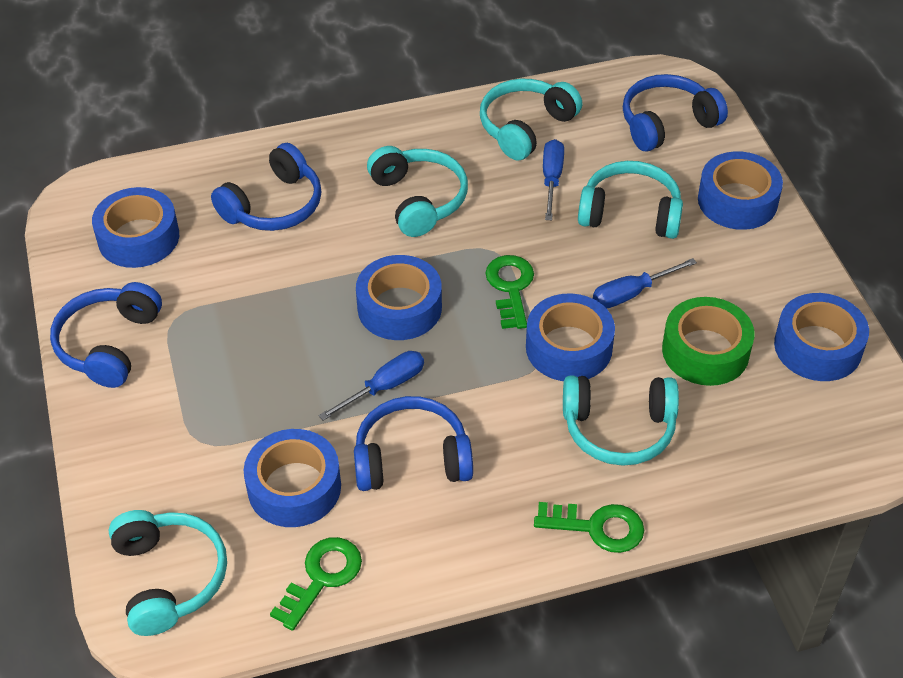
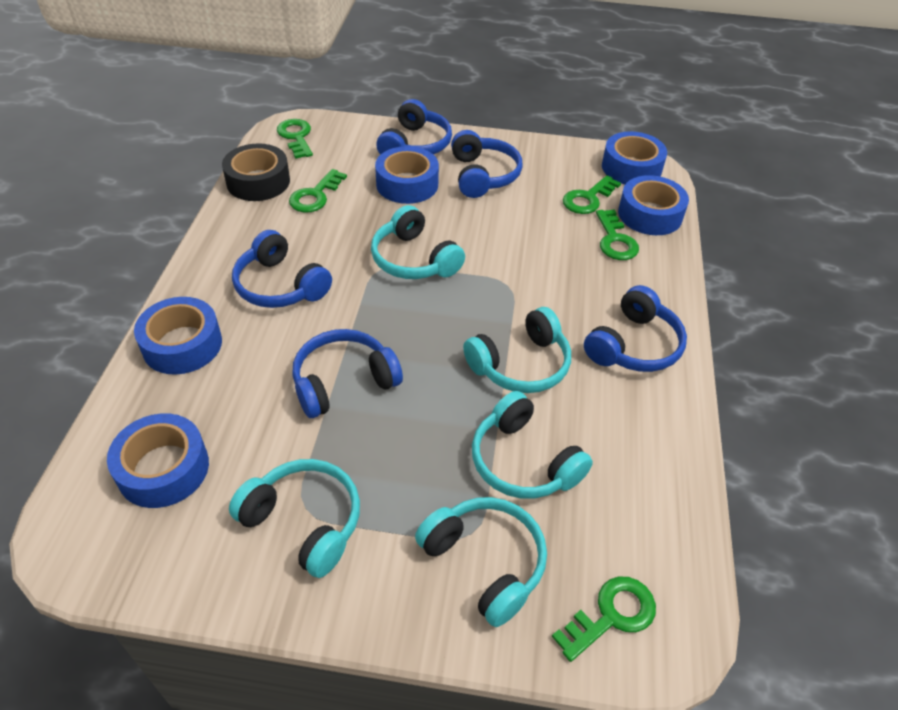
black tape: 0 -> 1
blue headphones: 4 -> 5
blue screwdriver: 3 -> 0
blue tape: 6 -> 5
green key: 3 -> 5
green tape: 1 -> 0

